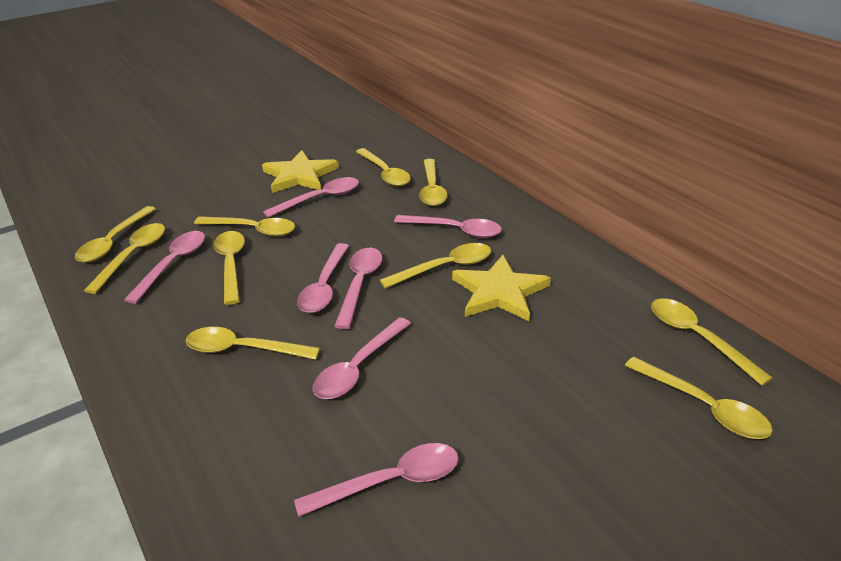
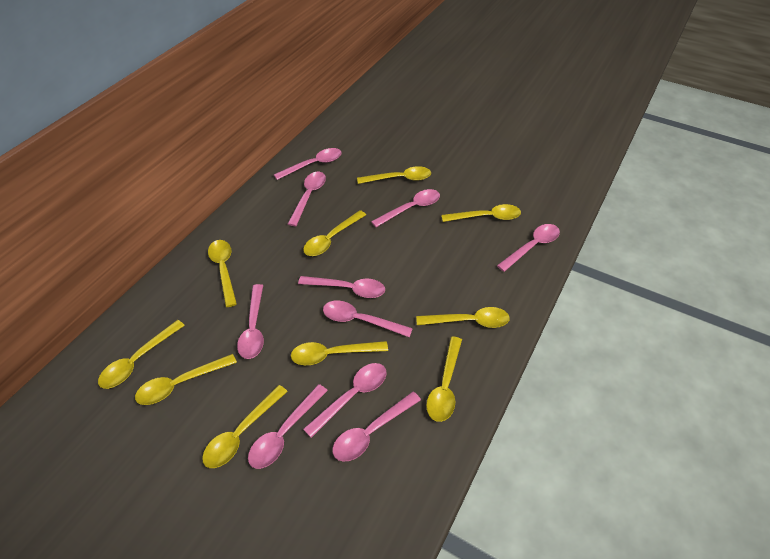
pink spoon: 7 -> 10
yellow star: 2 -> 0

